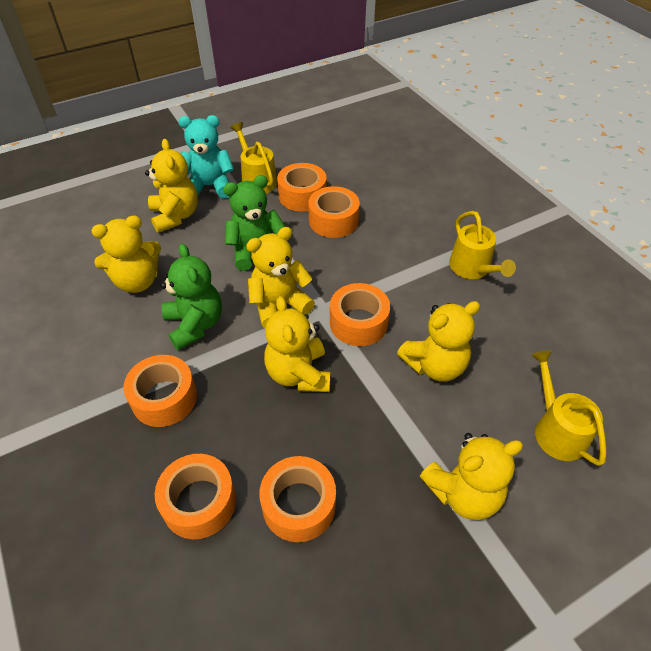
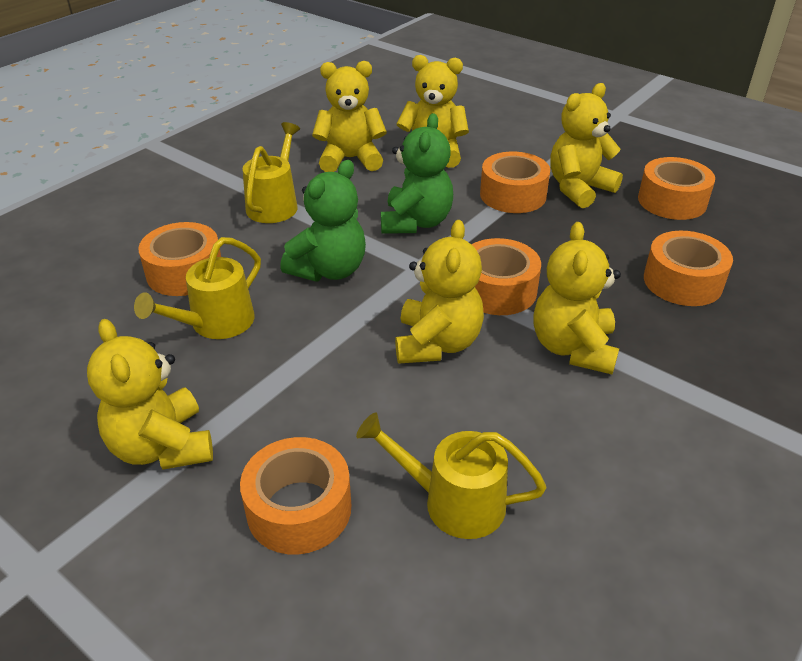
turquoise teddy bear: 1 -> 0

